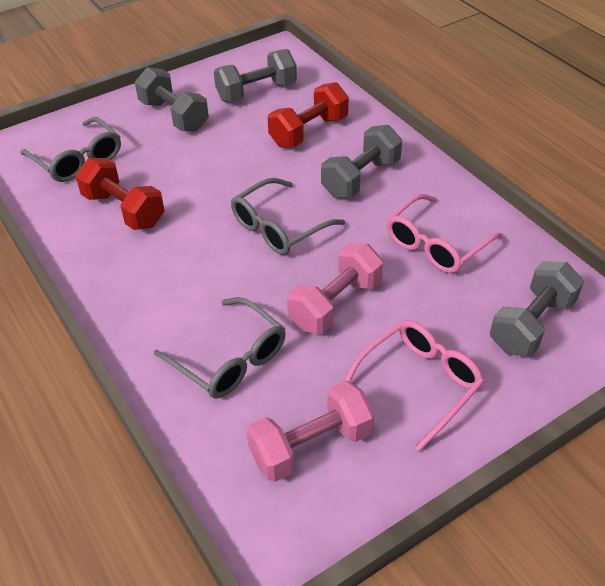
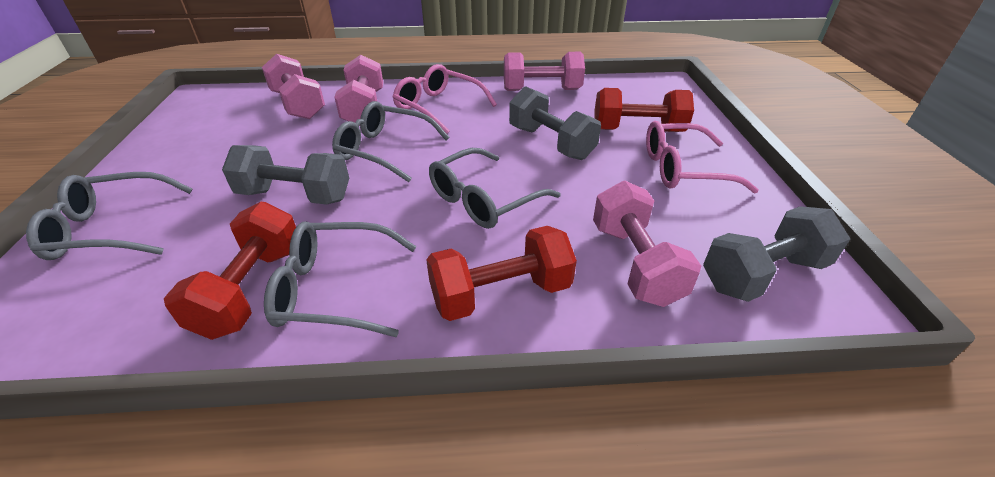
grey dumbbell: 4 -> 3
grey glasses: 3 -> 4
pink dumbbell: 2 -> 4
red dumbbell: 2 -> 3

